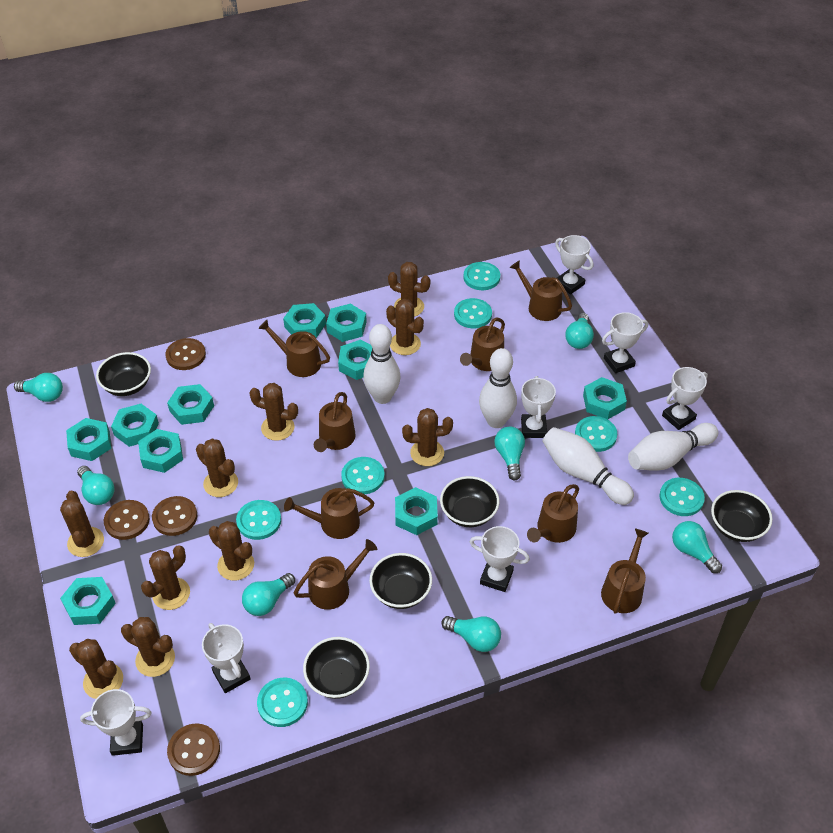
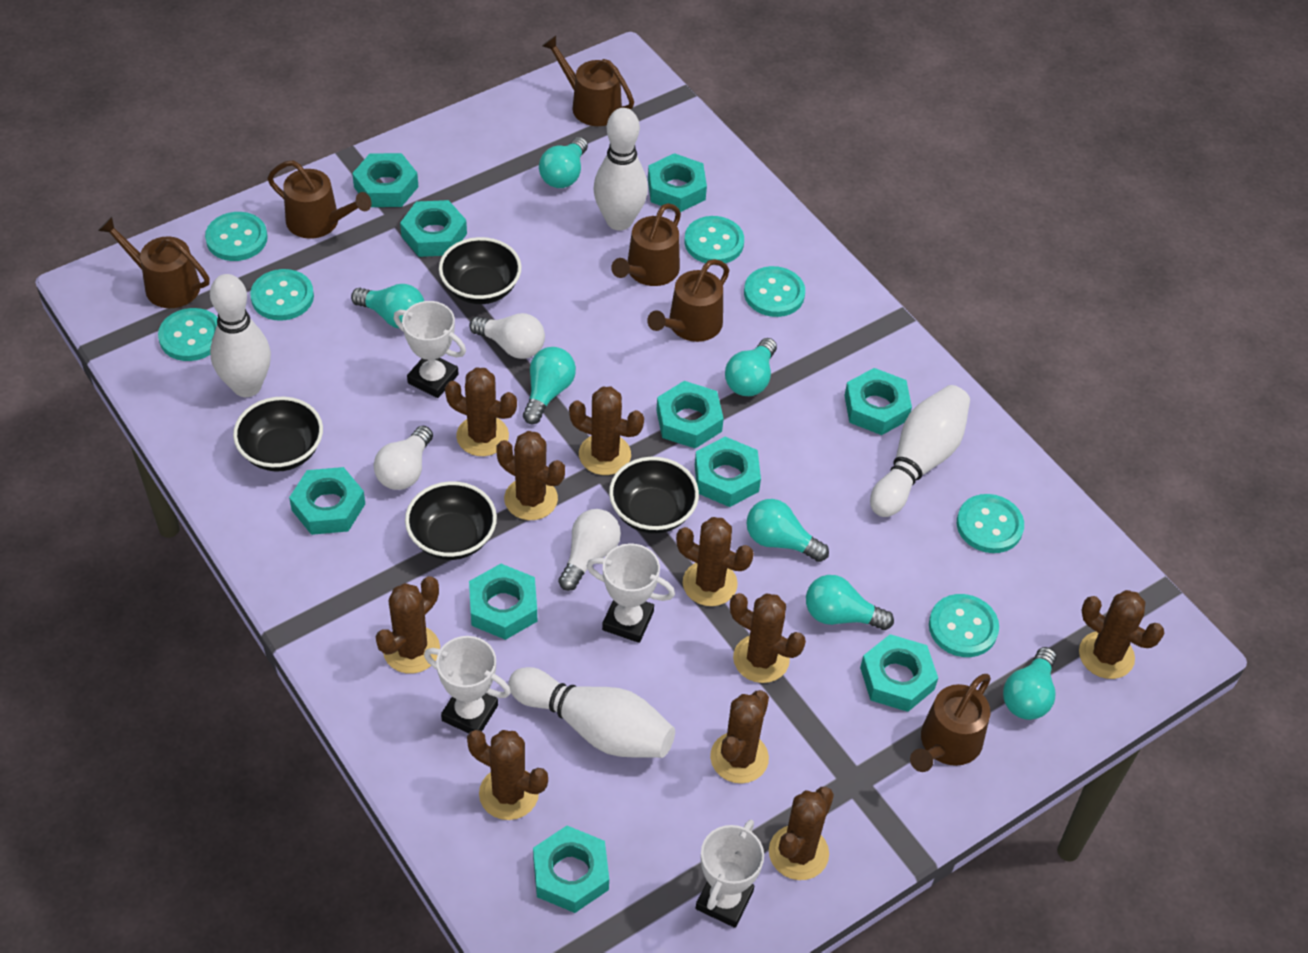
black bowl: 5 -> 4
brown button: 4 -> 0
brown watering can: 8 -> 6
white light bulb: 0 -> 3
white trophy: 7 -> 4

